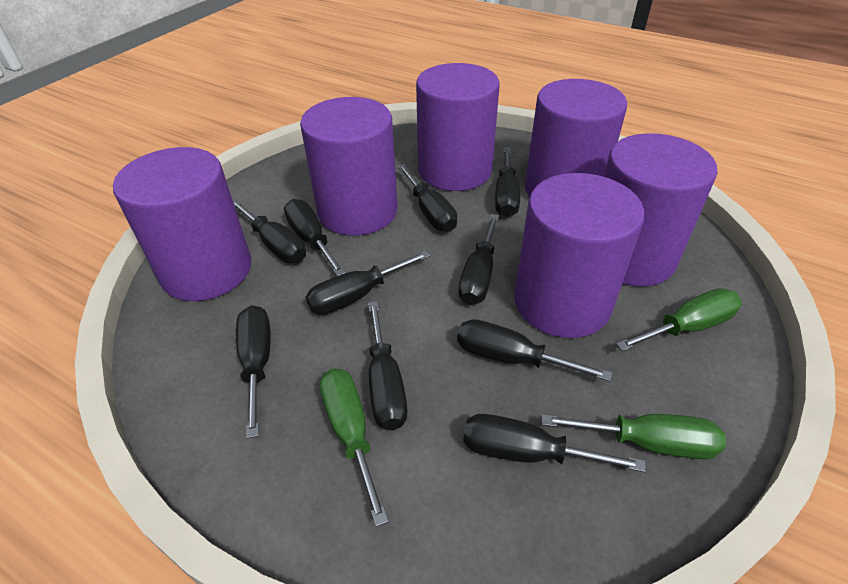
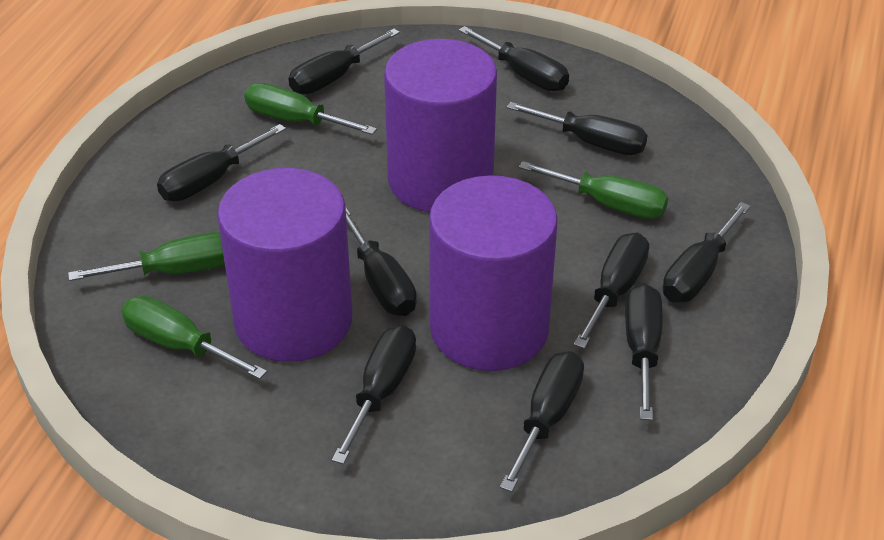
green screwdriver: 3 -> 4
purple cylinder: 6 -> 3

